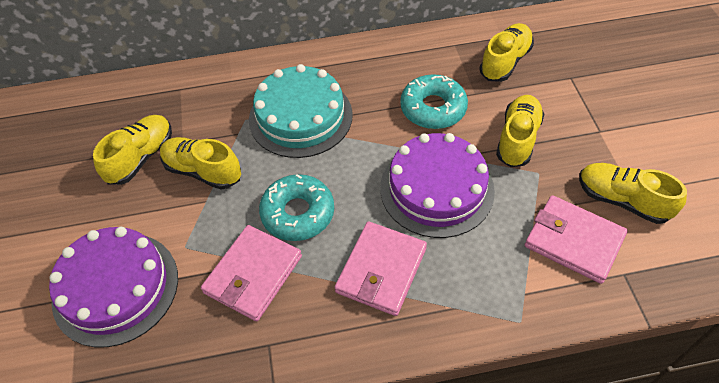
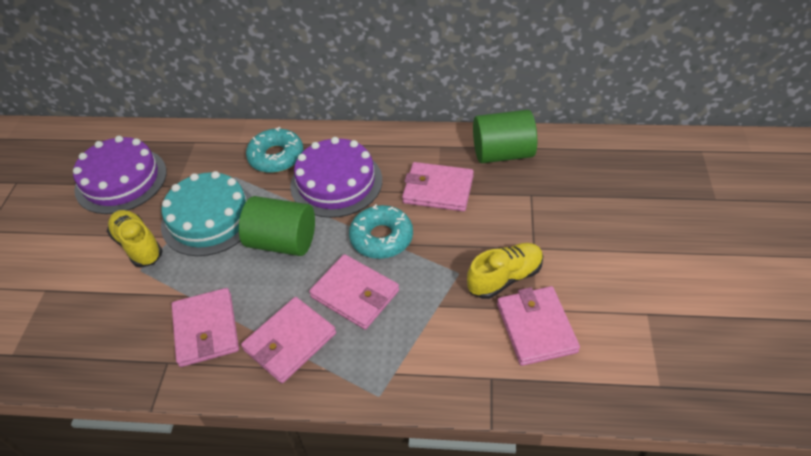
green cylinder: 0 -> 2
pink wallet: 3 -> 5
yellow shoe: 5 -> 2

